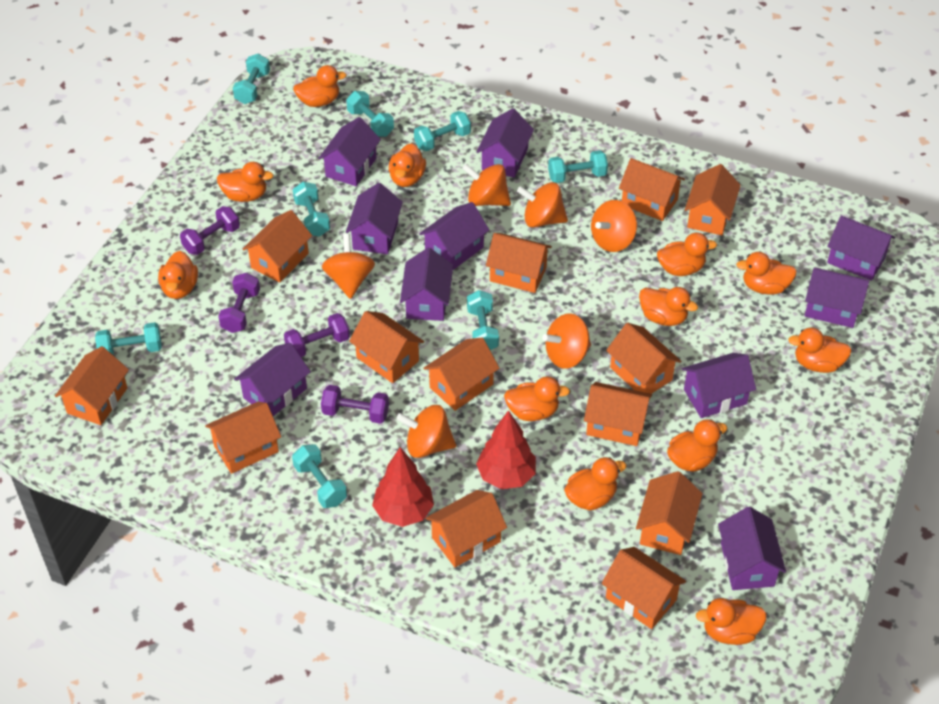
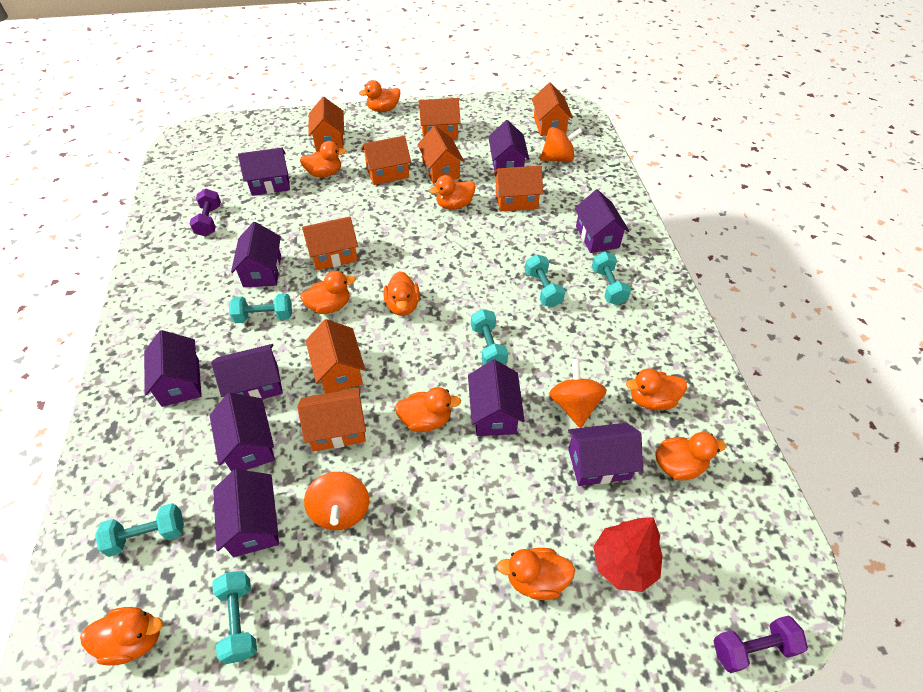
orange duck: 12 -> 10
orange house: 13 -> 9
orange spinning top: 6 -> 3
purple dumbbell: 4 -> 2
red tree: 2 -> 1
turquoise dumbbell: 8 -> 6

